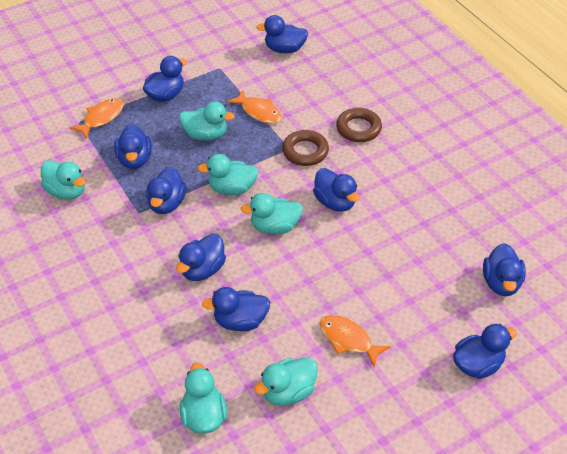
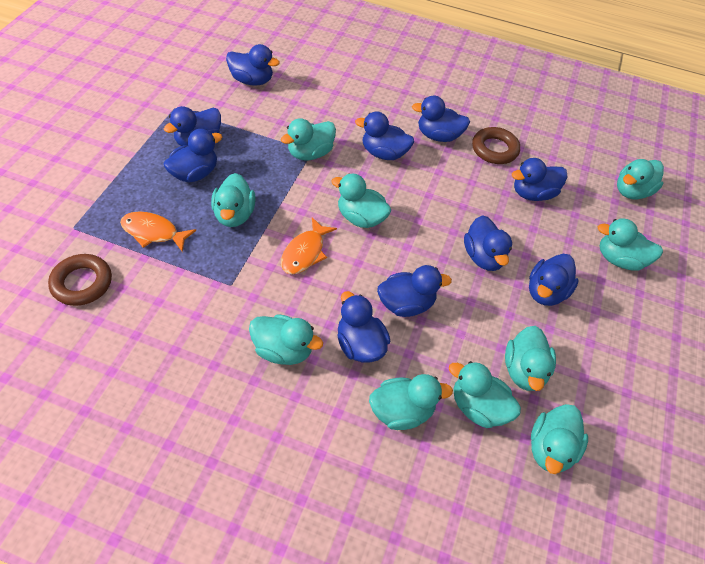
blue duck: 9 -> 10
orange fish: 3 -> 2
turquoise duck: 6 -> 10

